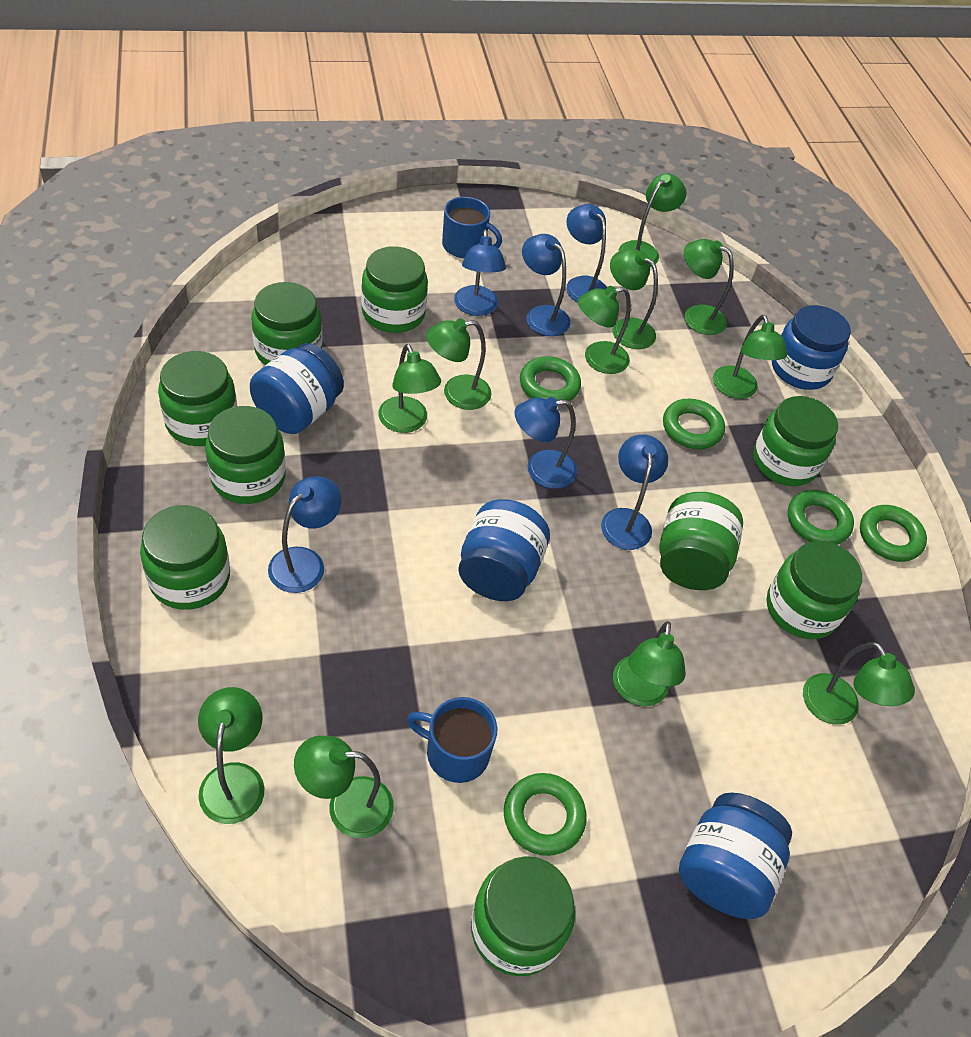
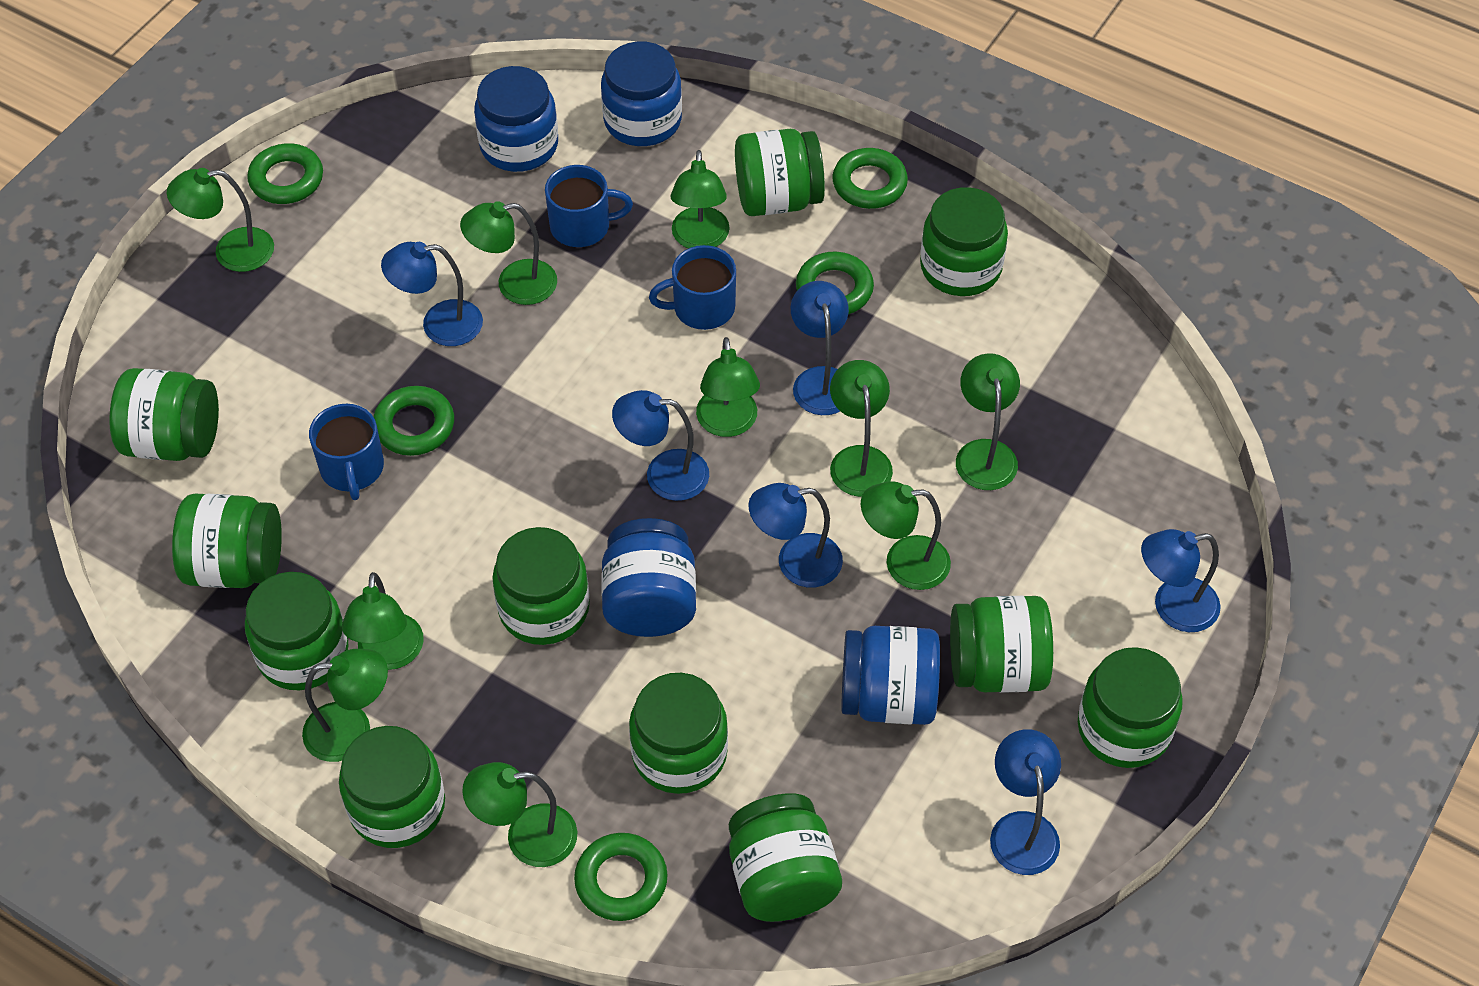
blue mug: 2 -> 3
green jar: 9 -> 11
green lamp: 11 -> 10

